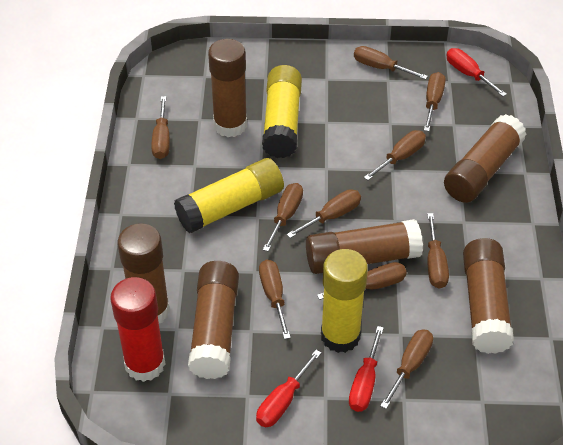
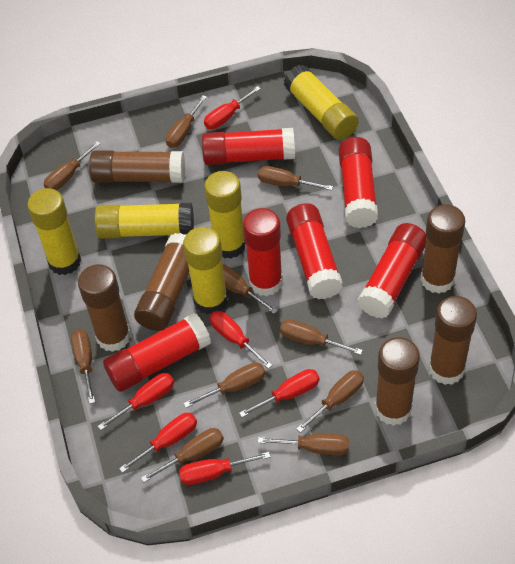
red glue stick: 1 -> 6
red screwdriver: 3 -> 6
yellow glue stick: 3 -> 5

